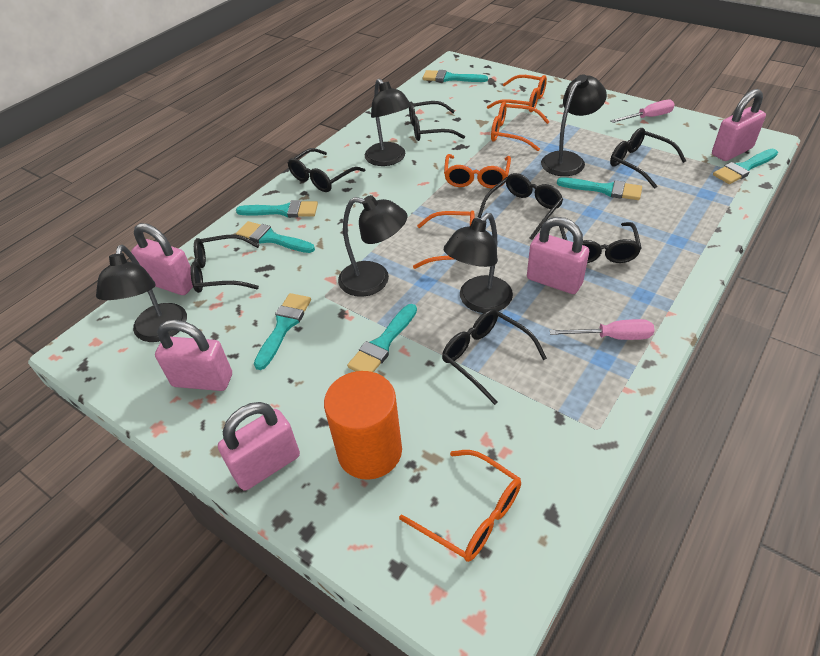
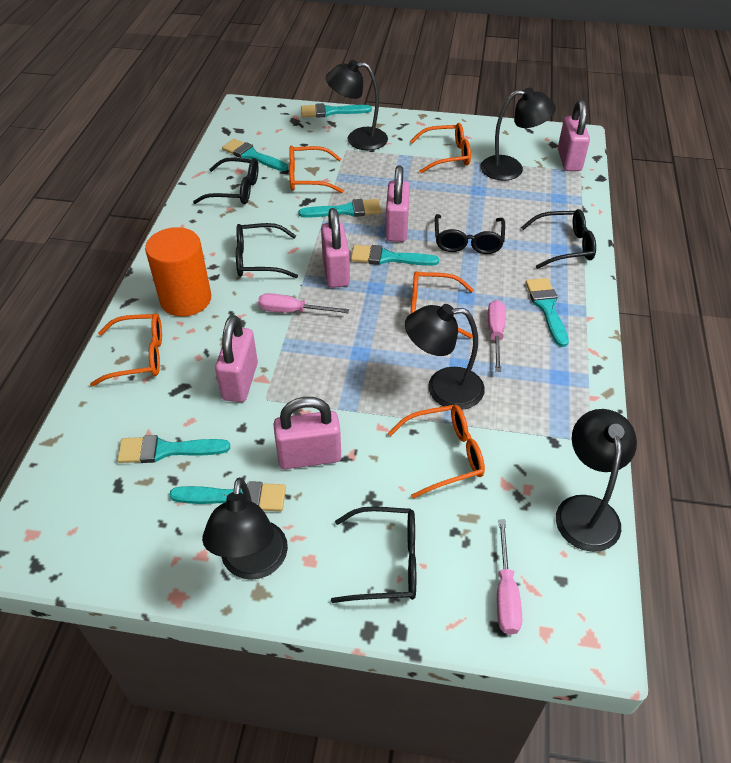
black glasses: 7 -> 5
pink screwdriver: 2 -> 3

